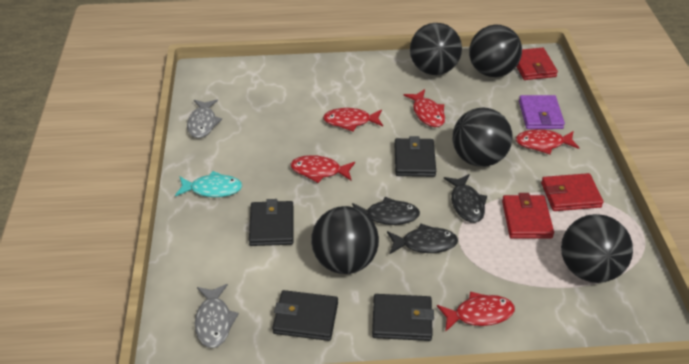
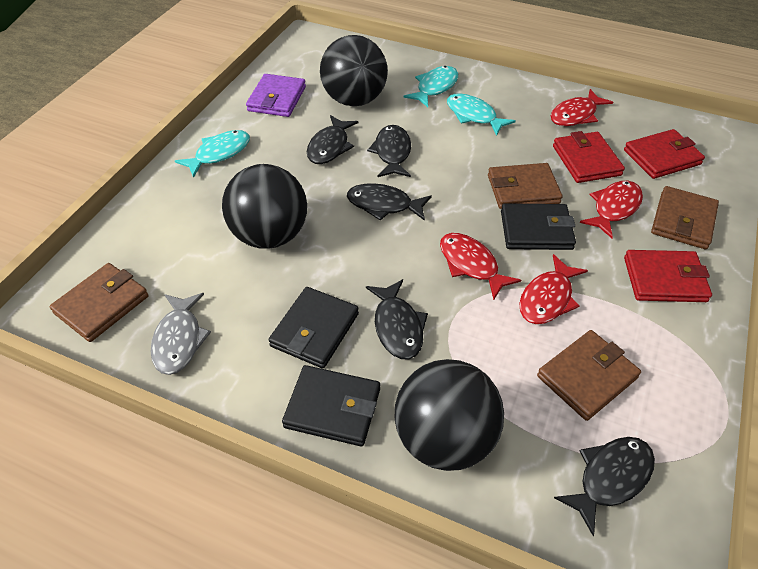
black ball: 5 -> 3
black fish: 3 -> 5
black wallet: 4 -> 3
brown wallet: 0 -> 4
grey fish: 2 -> 1
red fish: 5 -> 4
turquoise fish: 1 -> 3

